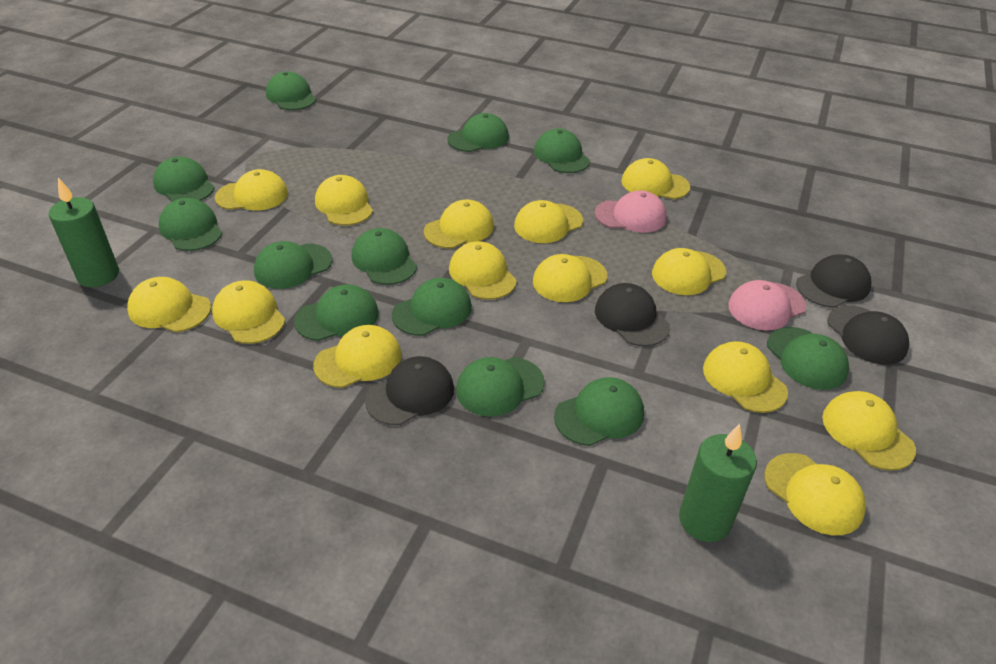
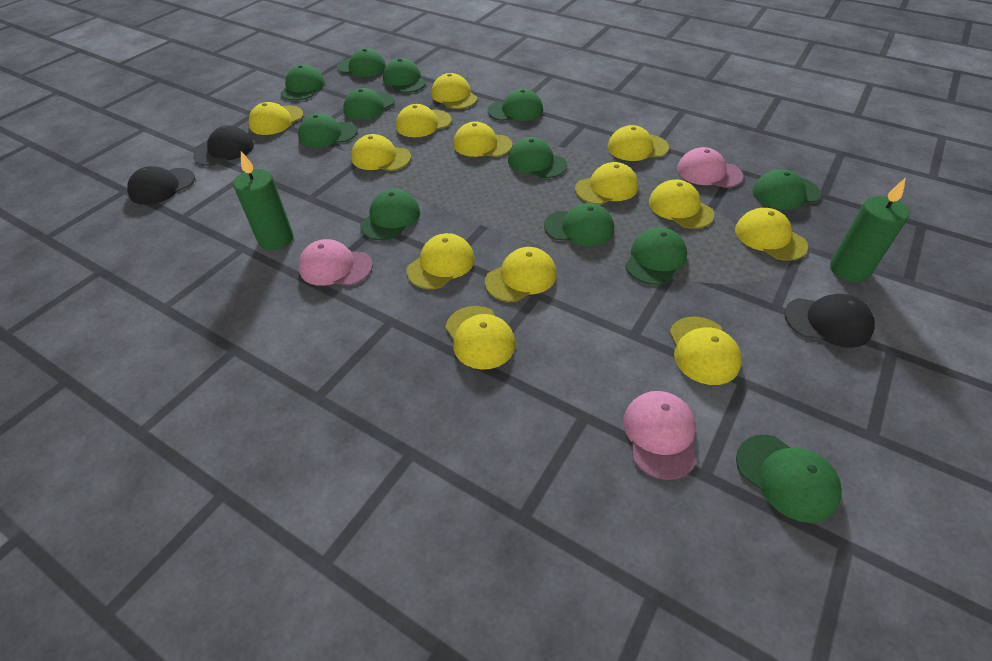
black cap: 4 -> 3
pink cap: 2 -> 3
yellow cap: 14 -> 13

